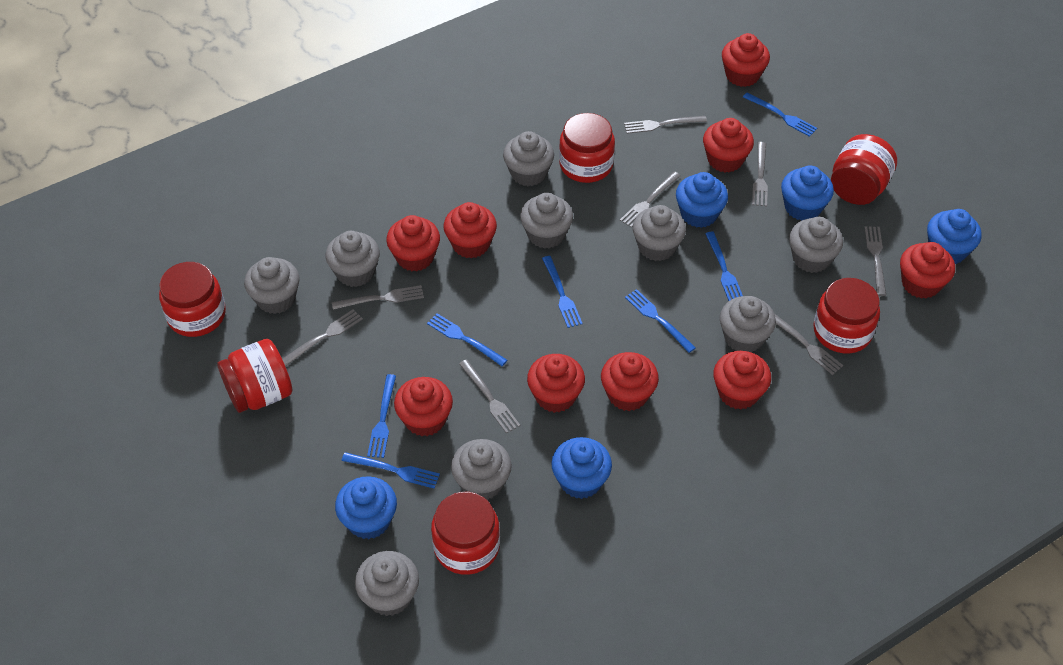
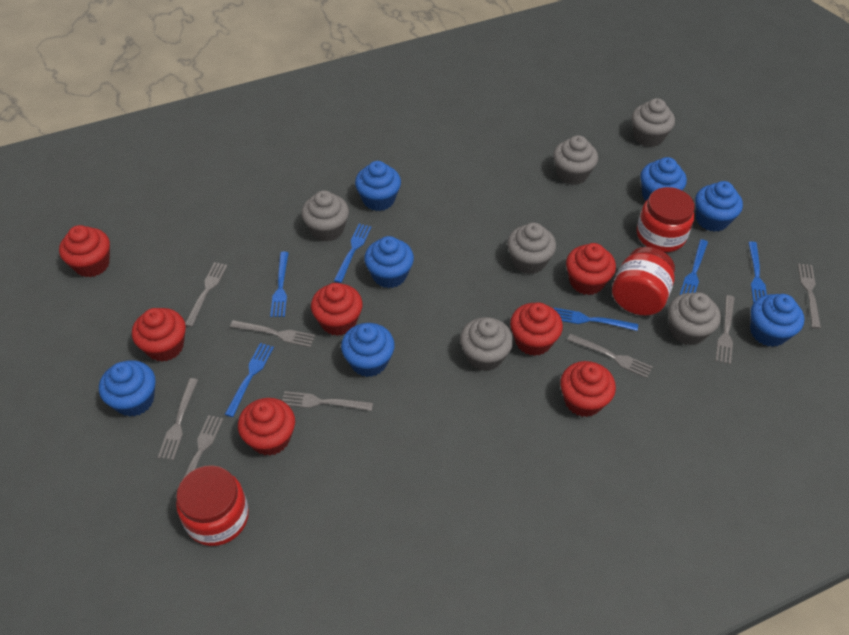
blue cupcake: 5 -> 7
blue fork: 7 -> 6
grey cupcake: 9 -> 6
red cupcake: 9 -> 7
red jar: 6 -> 3

